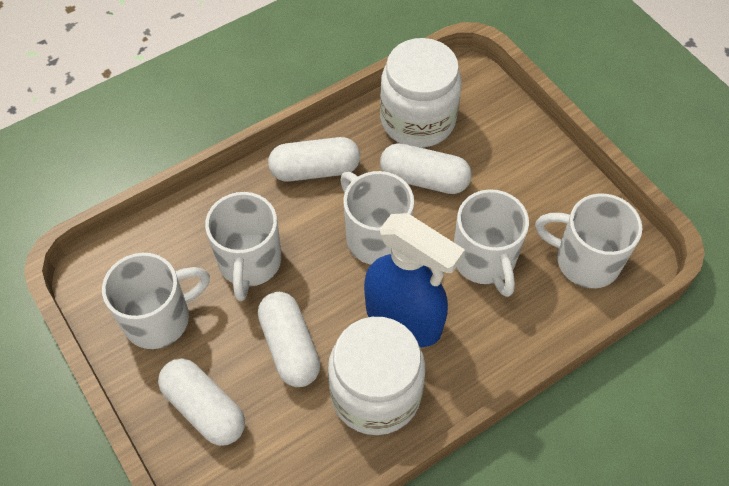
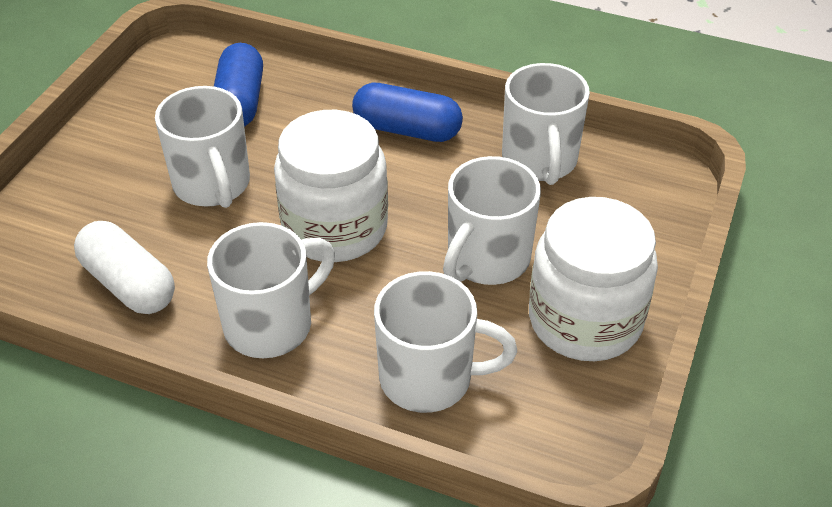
blue capsule: 0 -> 2
blue spray bottle: 1 -> 0
white capsule: 4 -> 1

